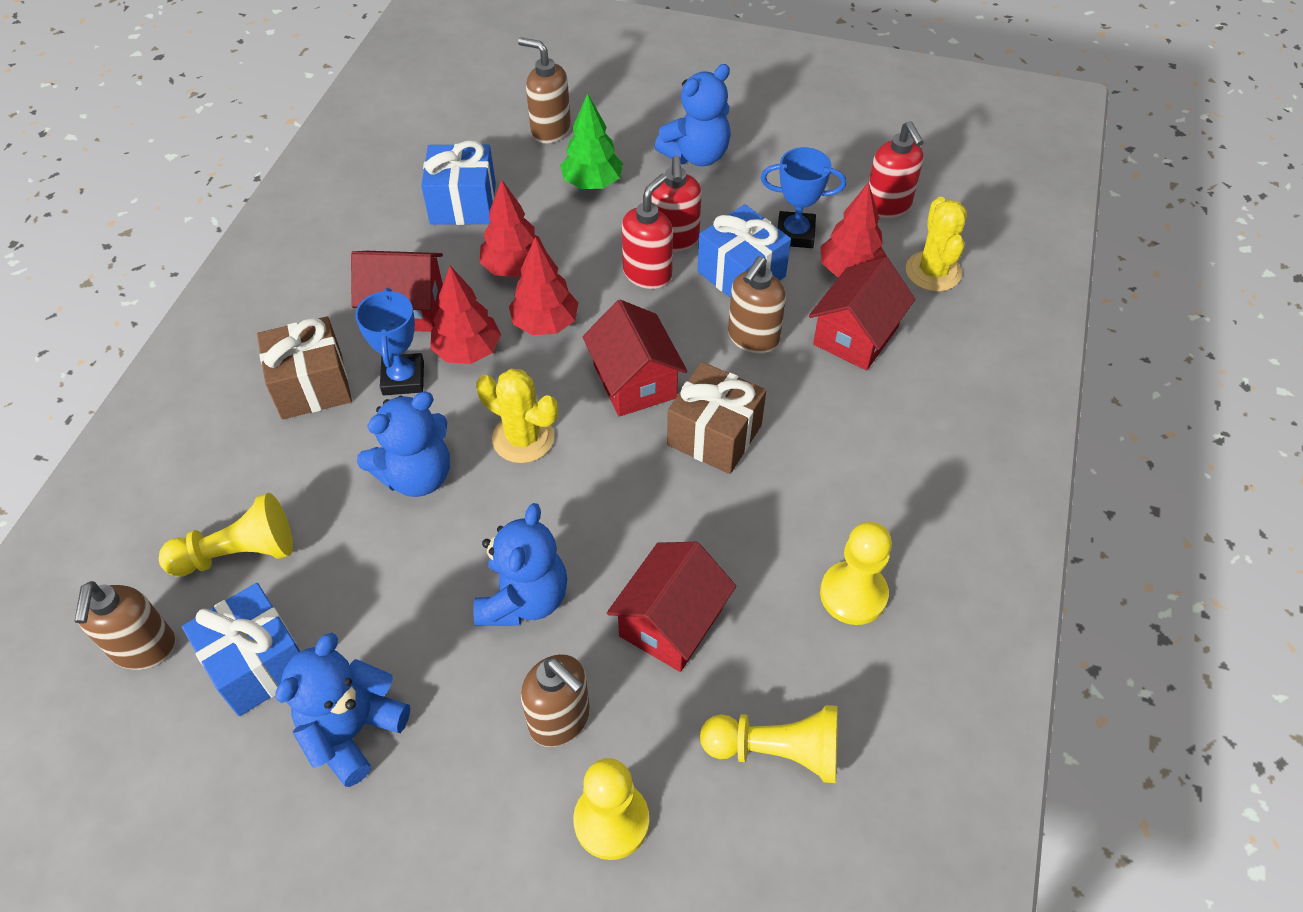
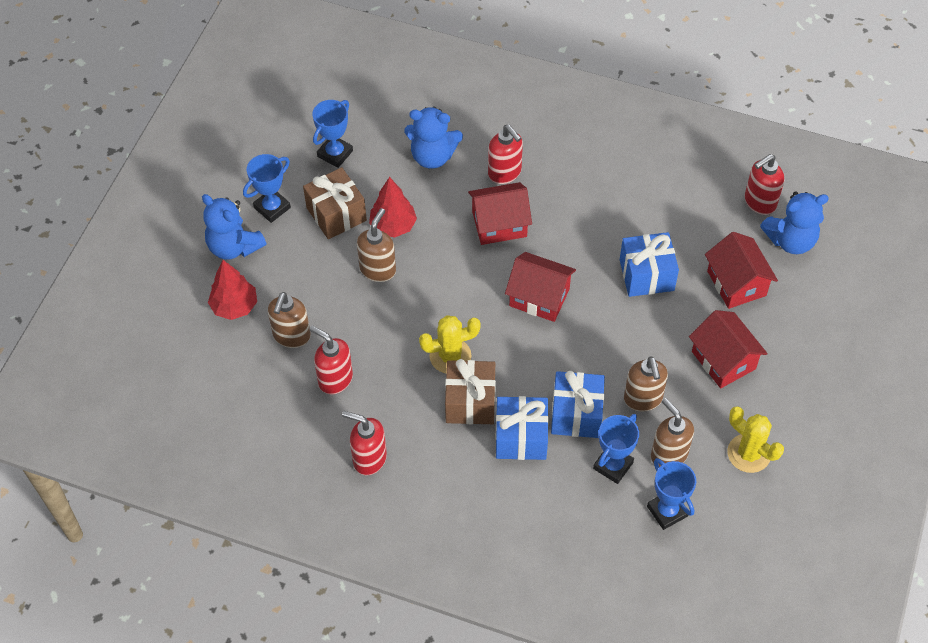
blue teddy bear: 4 -> 3
blue trophy: 2 -> 4
green tree: 1 -> 0
red soap dispenser: 3 -> 4
red tree: 4 -> 2
yellow pawn: 4 -> 0

